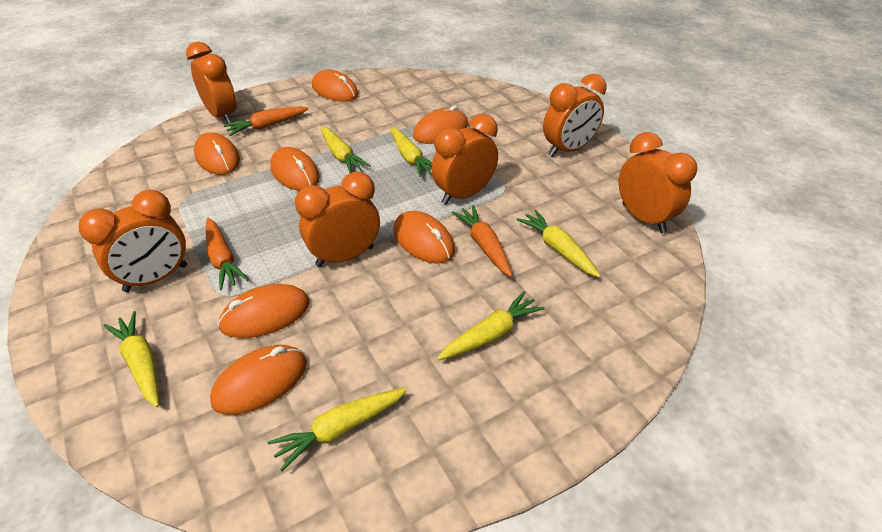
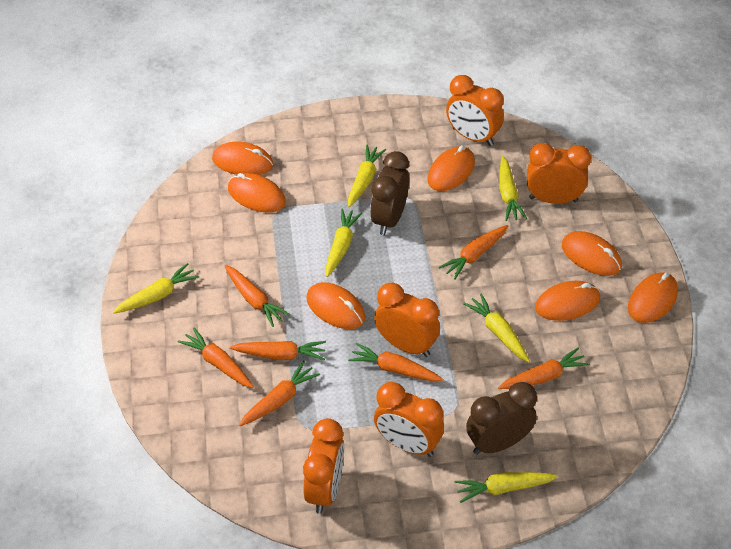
brown clock: 0 -> 2
orange carrot: 3 -> 7
orange clock: 6 -> 5

